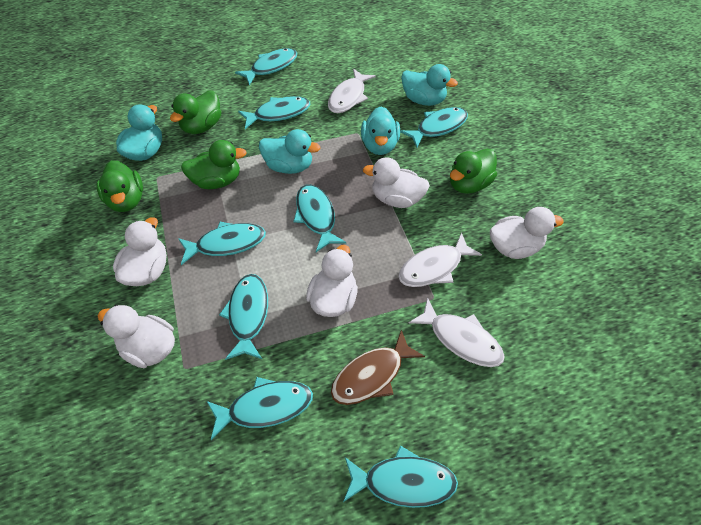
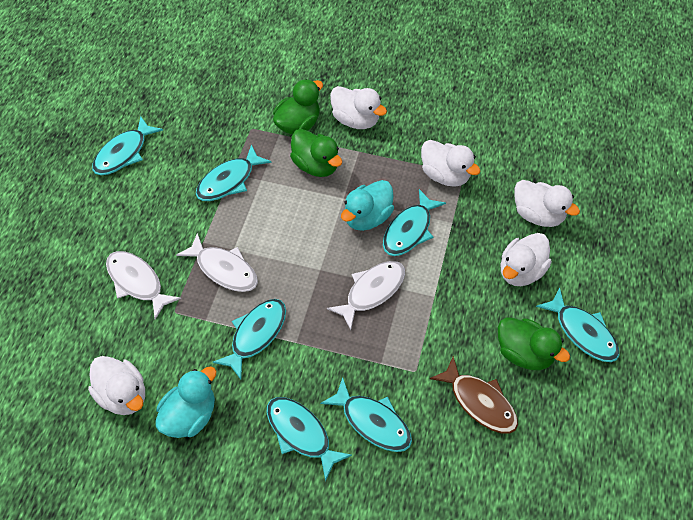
green duck: 4 -> 3
turquoise duck: 4 -> 2
turquoise fish: 8 -> 7

